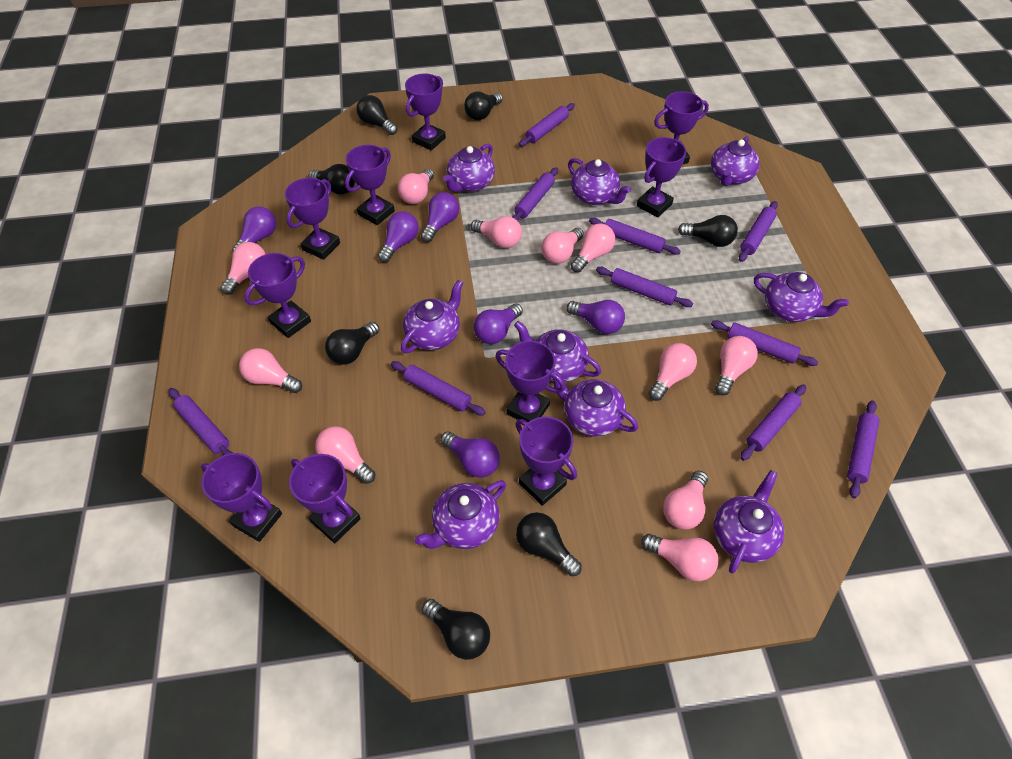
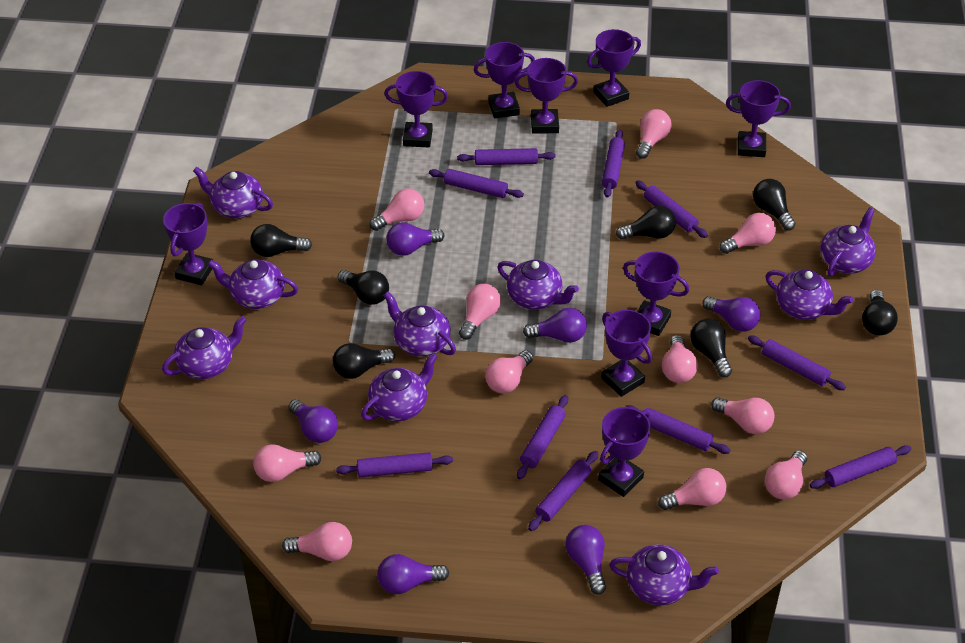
purple trophy: 10 -> 9

